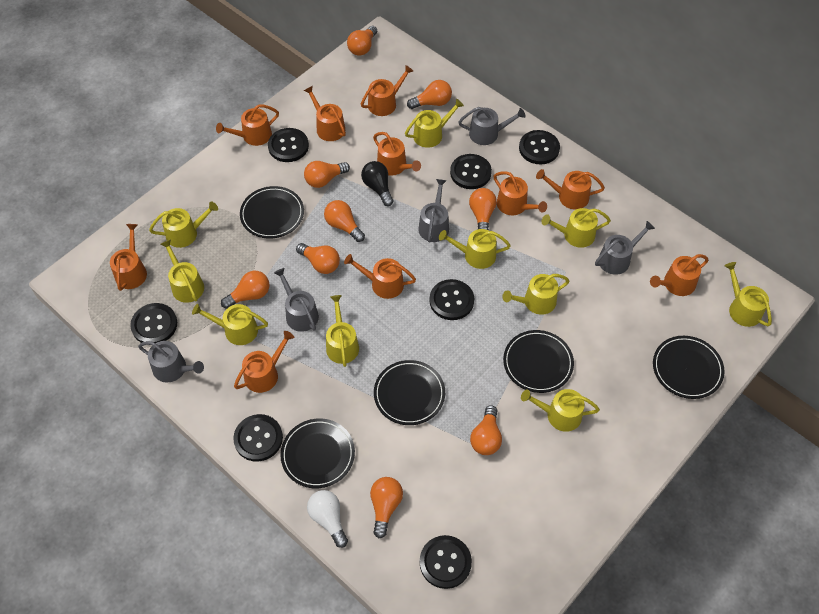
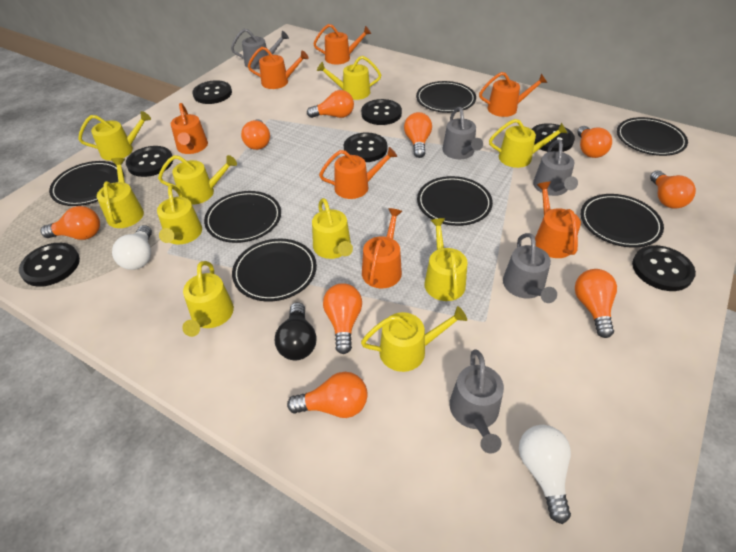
black plate: 5 -> 7
orange watering can: 10 -> 7
white light bulb: 1 -> 2

